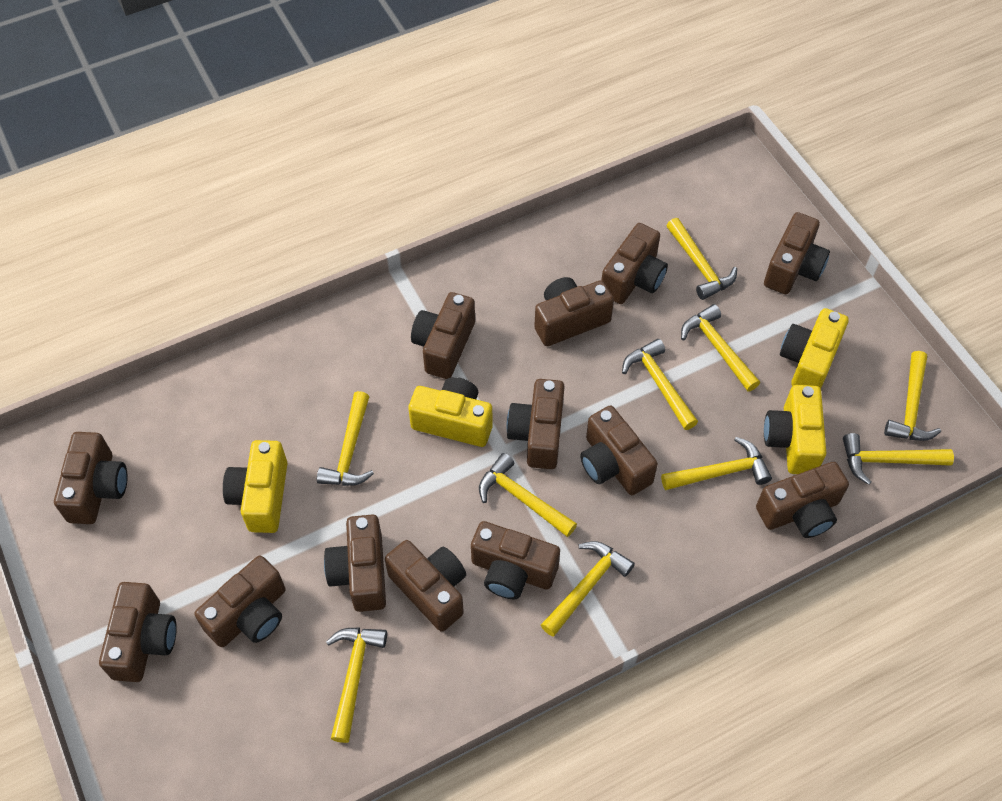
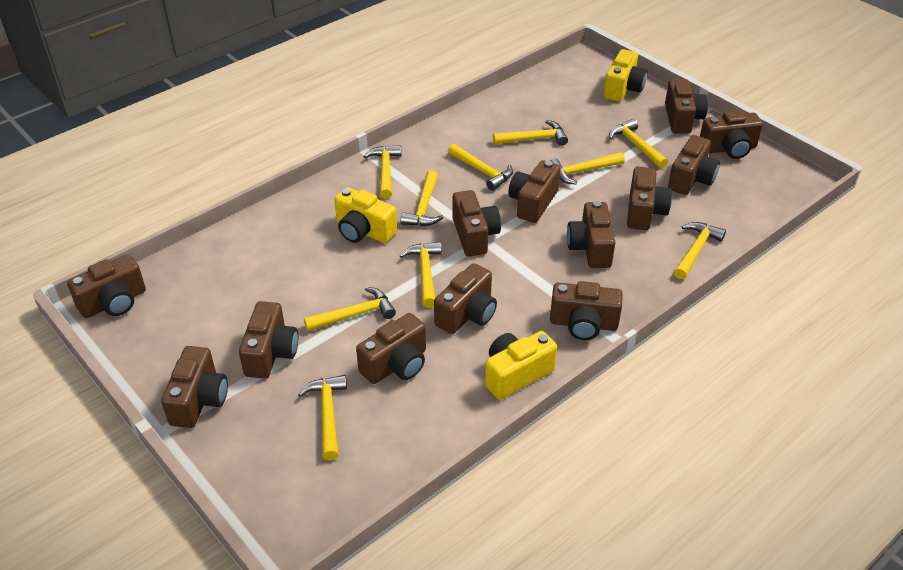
yellow camera: 4 -> 3

